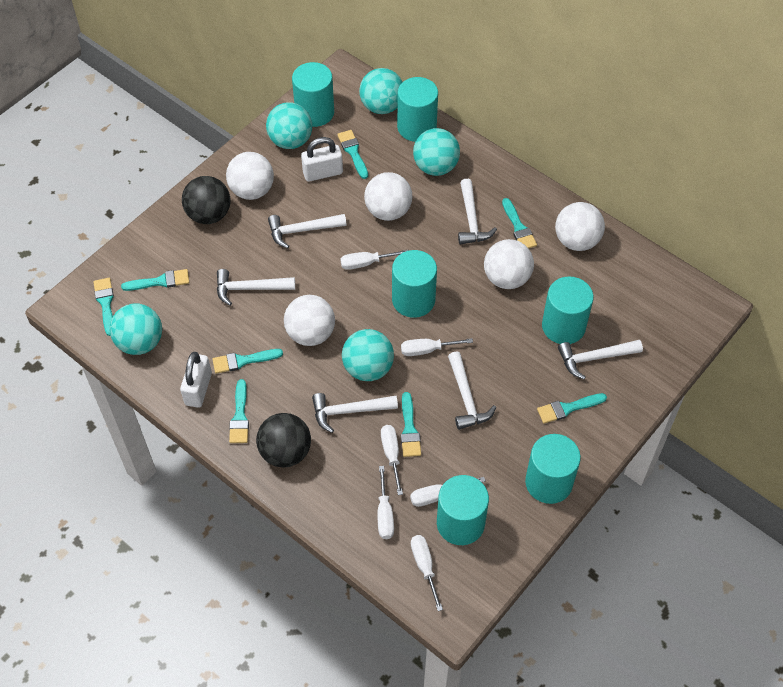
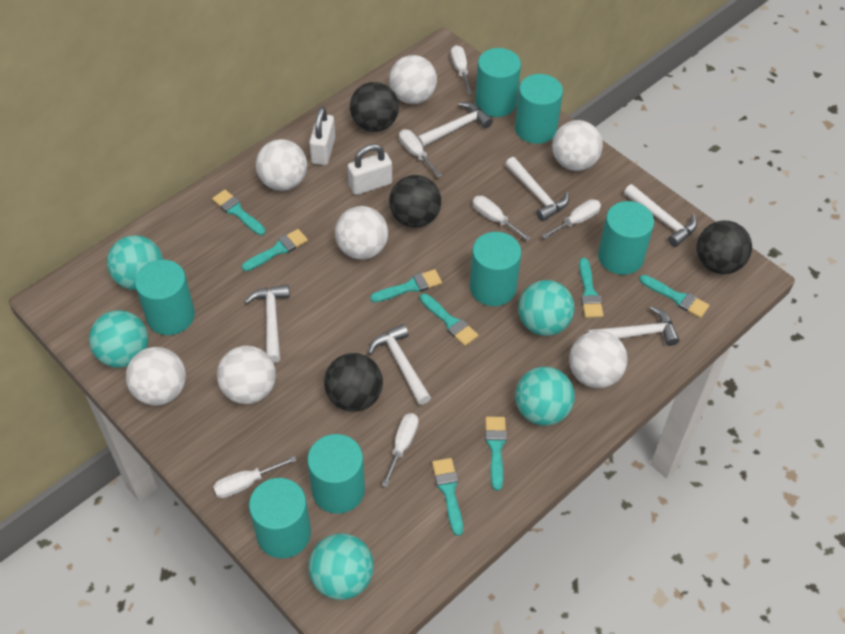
black ball: 2 -> 4
turquoise cylinder: 6 -> 7
white ball: 5 -> 7

